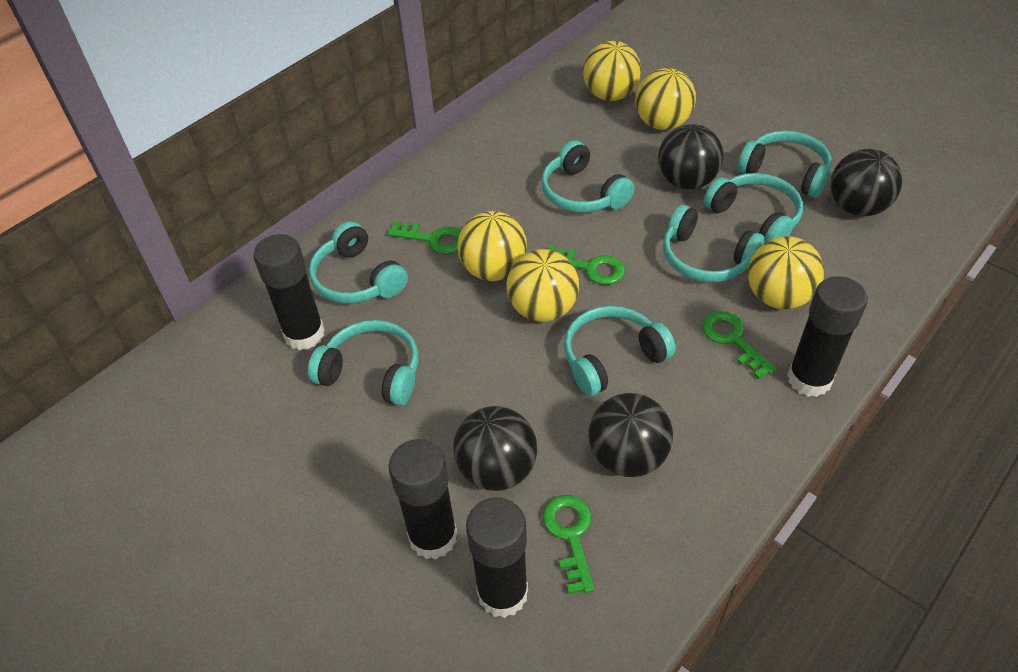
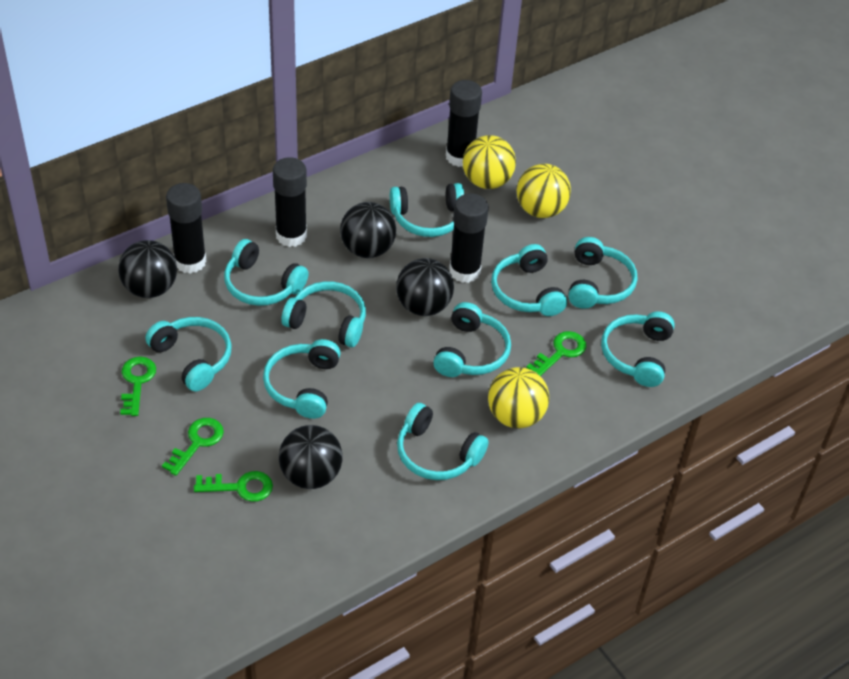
turquoise headphones: 7 -> 10
yellow ball: 5 -> 3

